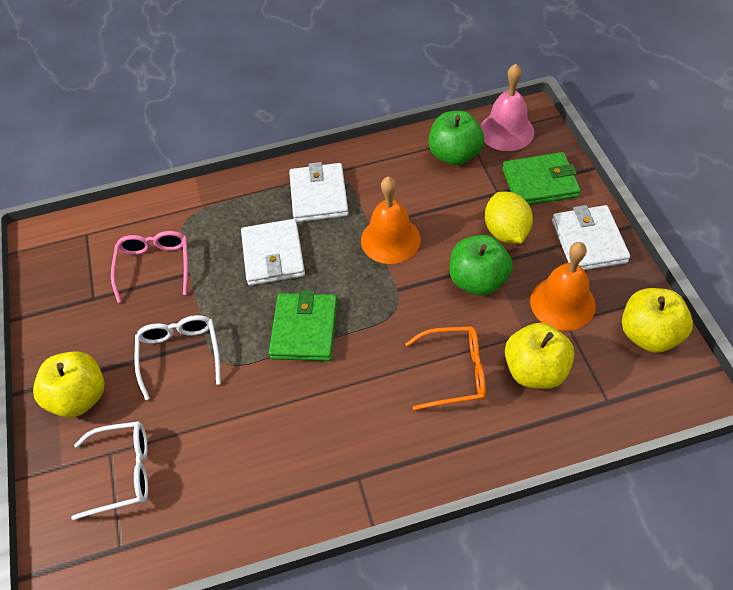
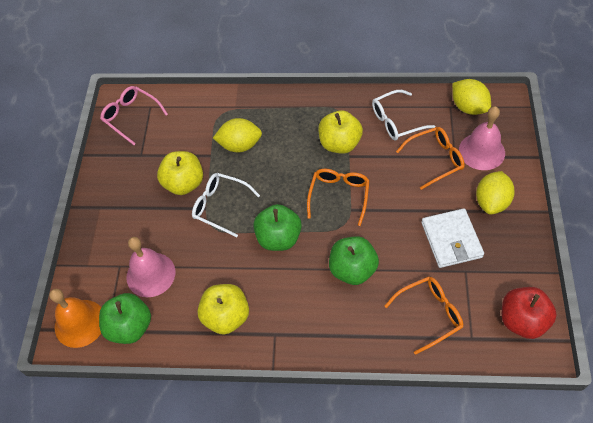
green apple: 2 -> 3
green wallet: 2 -> 0
orange bell: 2 -> 1
orange glasses: 1 -> 3
pink bell: 1 -> 2
red apple: 0 -> 1
white wallet: 3 -> 1
yellow lemon: 1 -> 3

